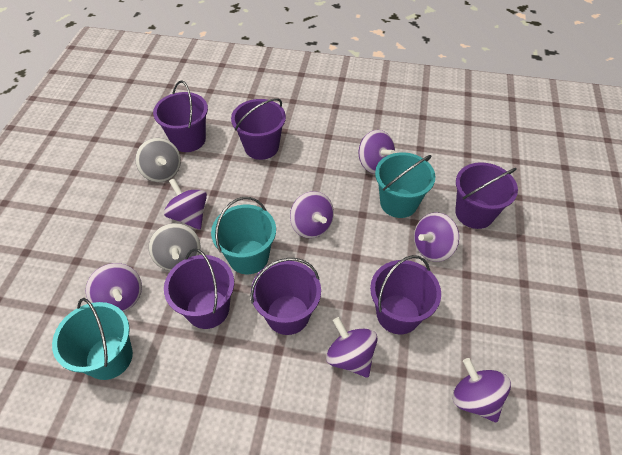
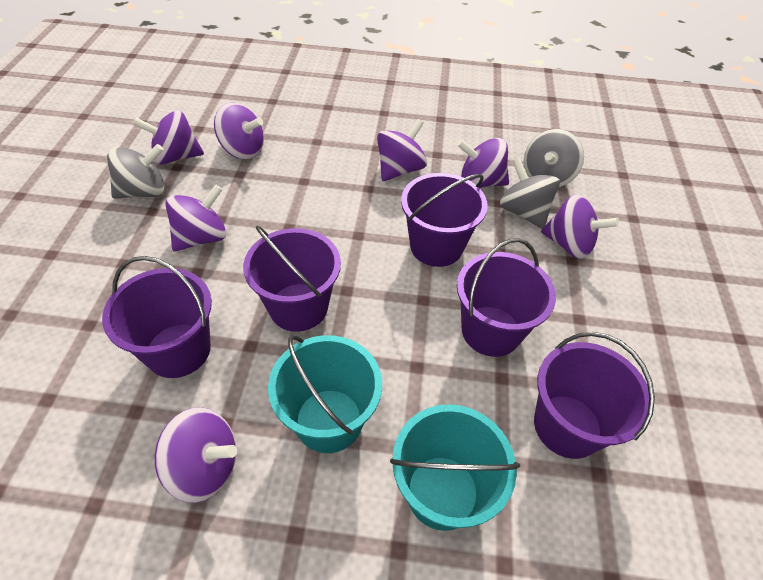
grey spinning top: 2 -> 3
purple bucket: 6 -> 5
turquoise bucket: 3 -> 2

